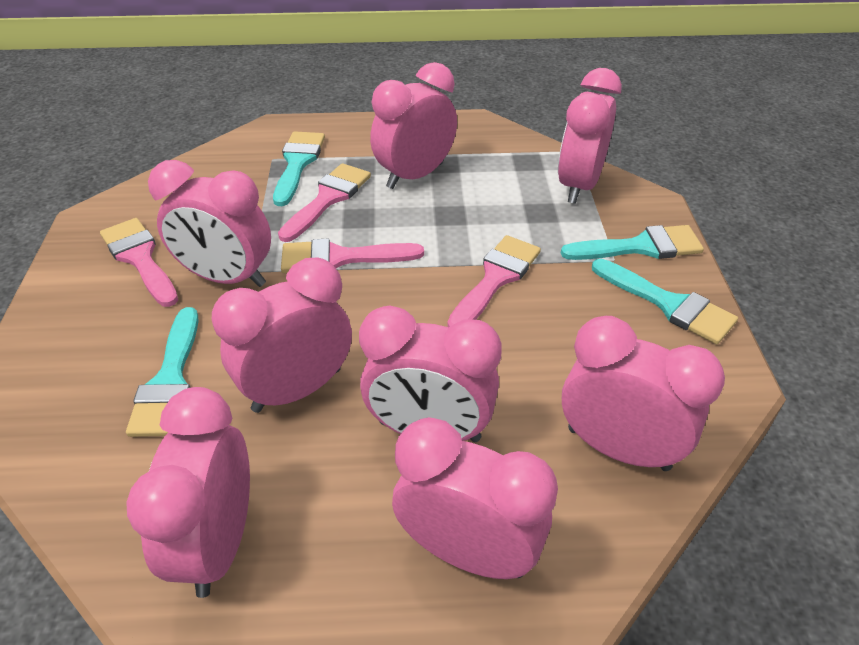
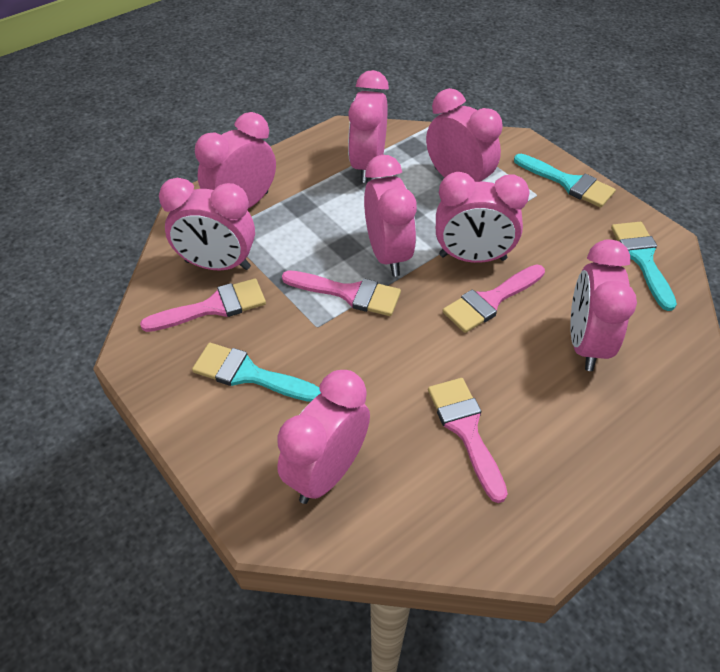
turquoise brush: 4 -> 3

